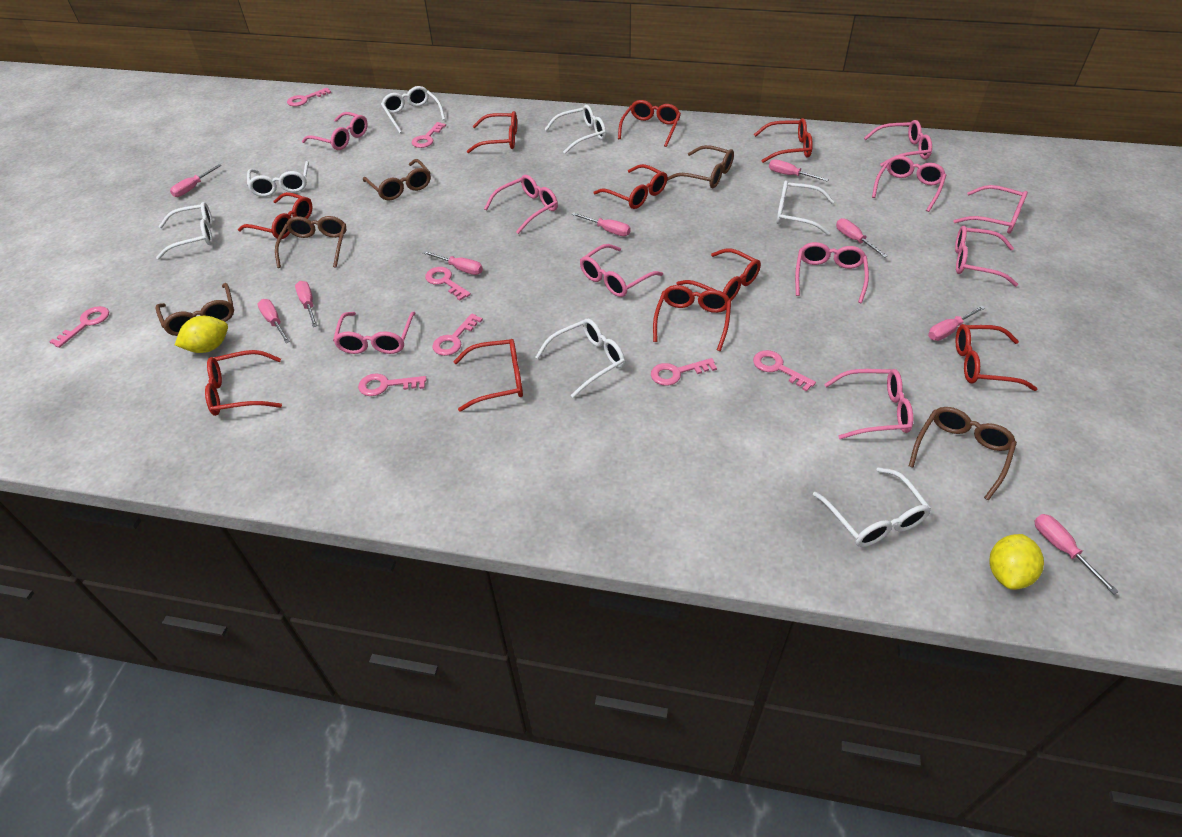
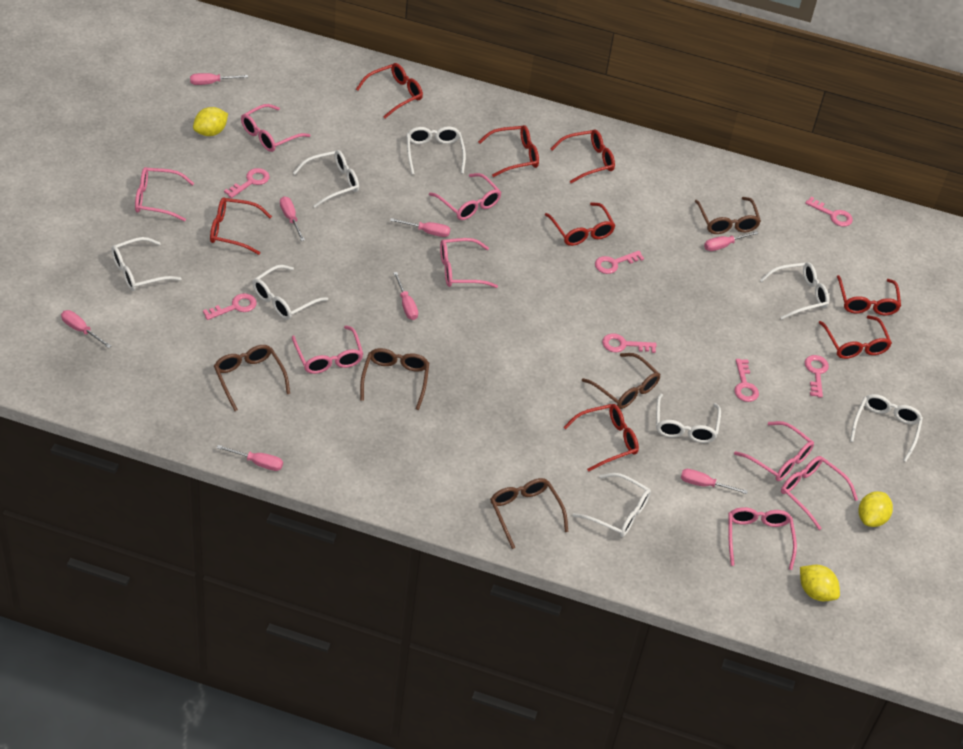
pink glasses: 10 -> 8
pink key: 8 -> 7
pink screwdriver: 9 -> 8
red glasses: 10 -> 8
white glasses: 7 -> 8
yellow lemon: 2 -> 3

